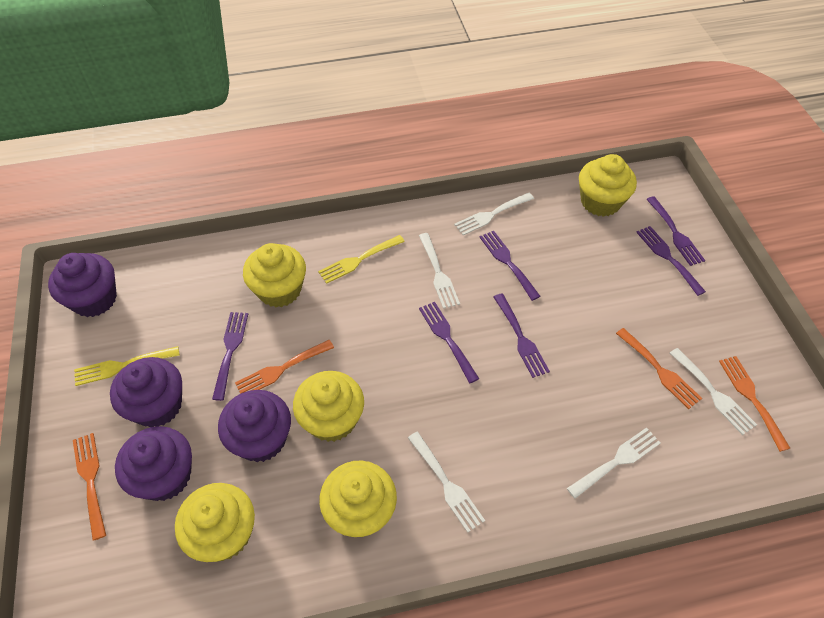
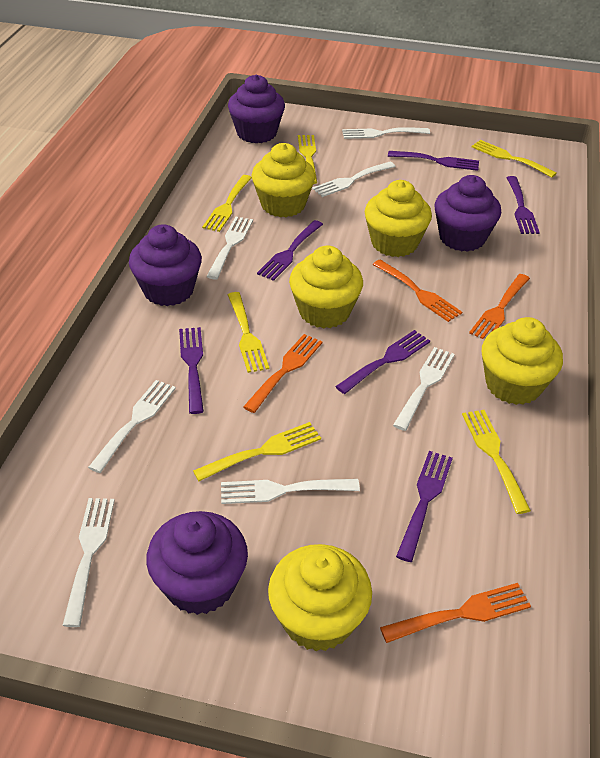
white fork: 5 -> 7
yellow fork: 2 -> 6

